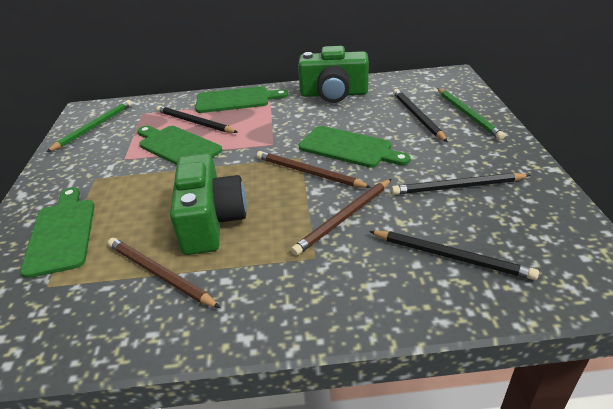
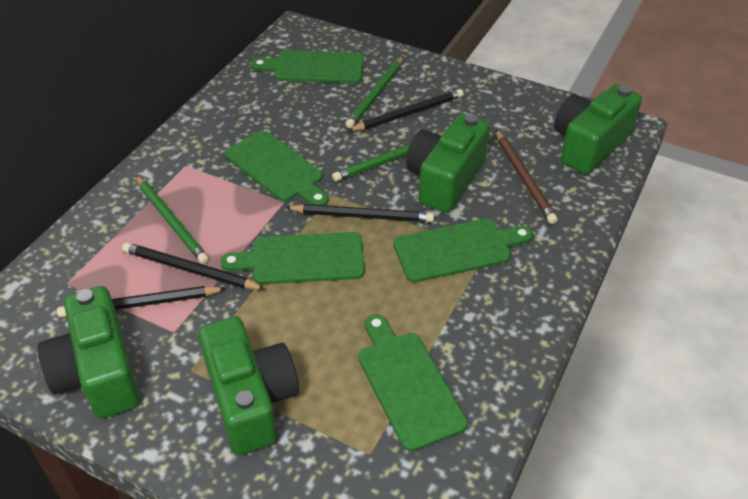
brown pencil: 3 -> 1
green camera: 2 -> 4
green cutting board: 4 -> 5
green pencil: 2 -> 3

